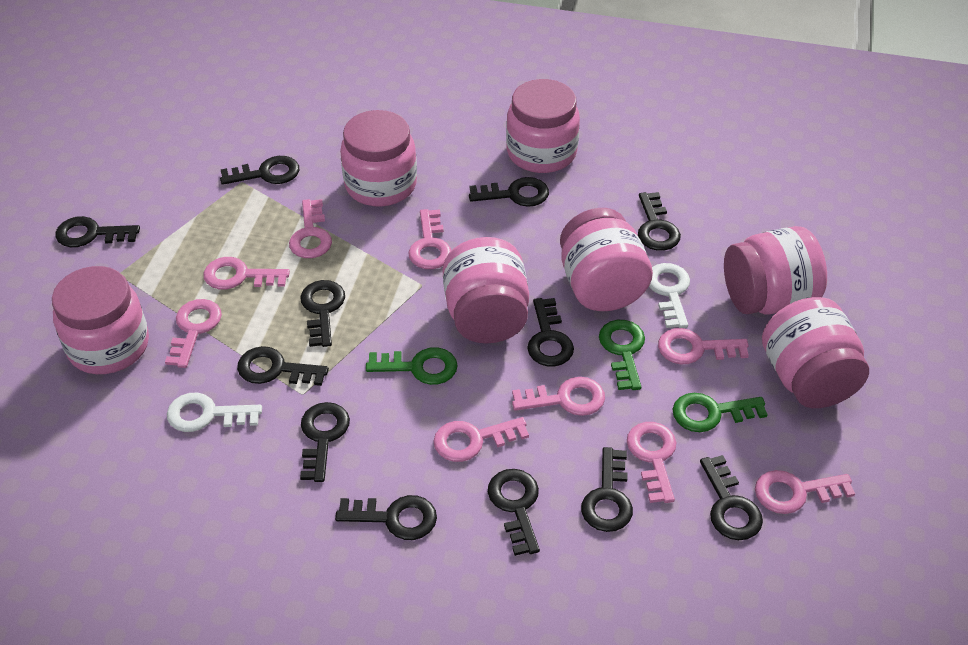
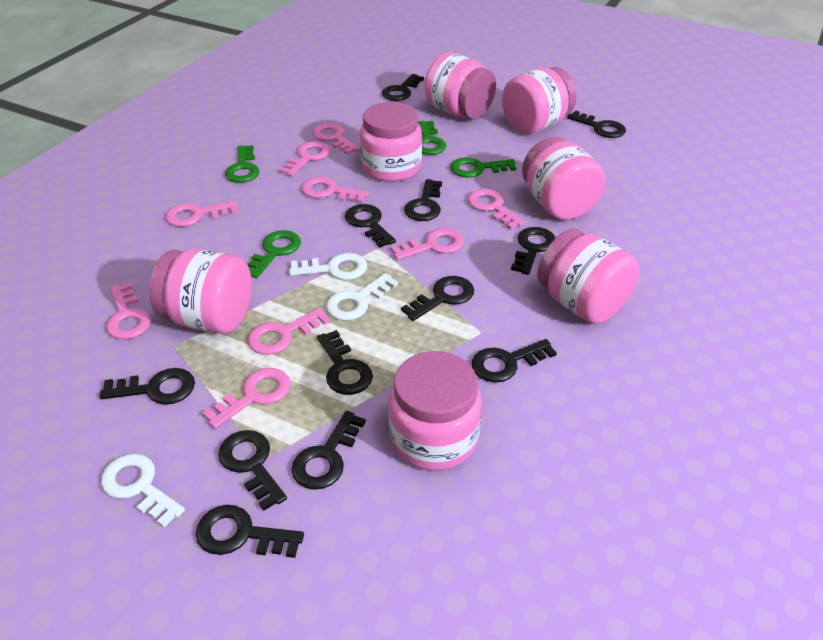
green key: 3 -> 4
white key: 2 -> 3

